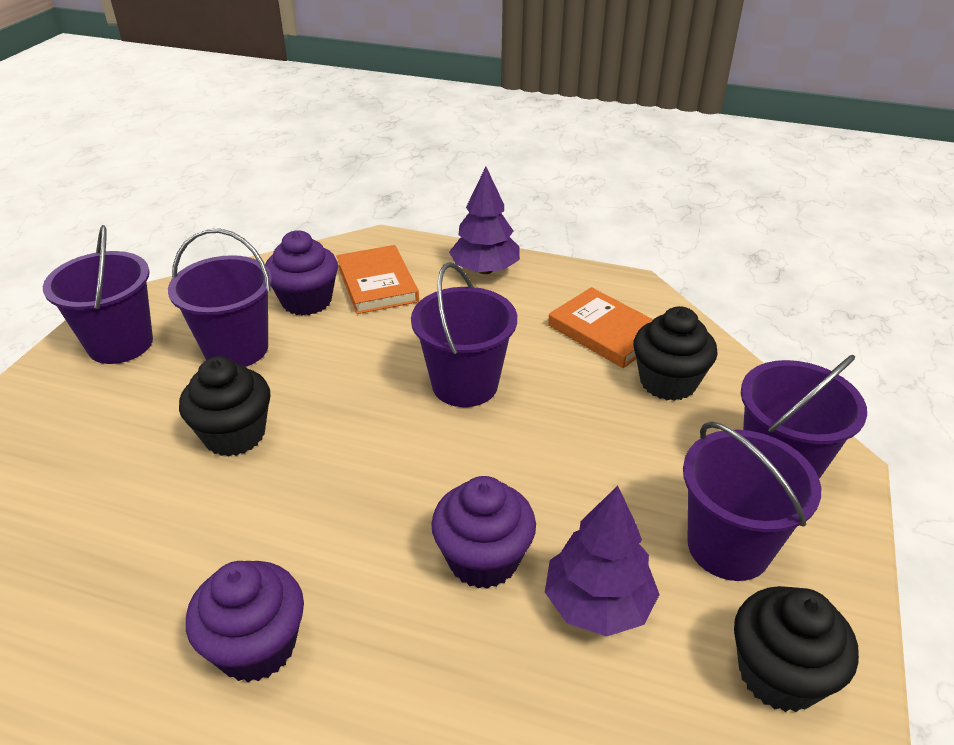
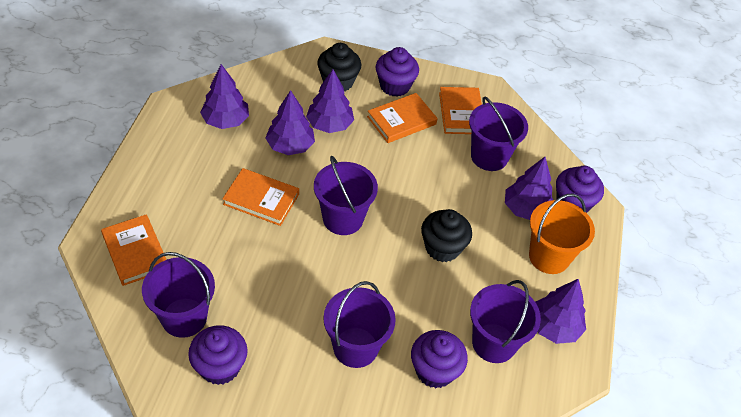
black cupcake: 3 -> 2
orange book: 2 -> 4
orange bucket: 0 -> 1
purple cupcake: 3 -> 4
purple tree: 2 -> 5

